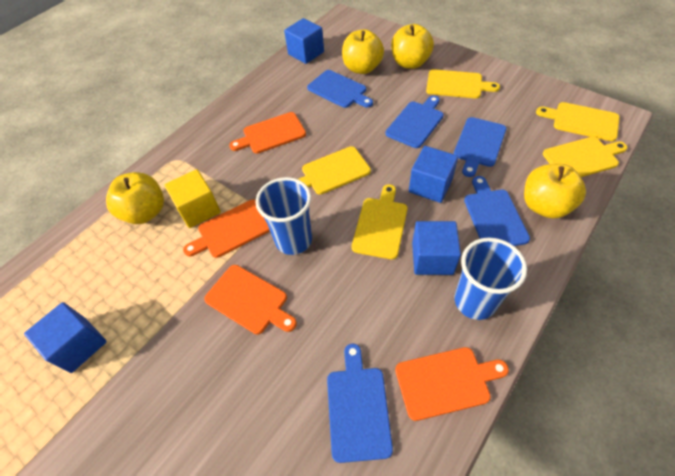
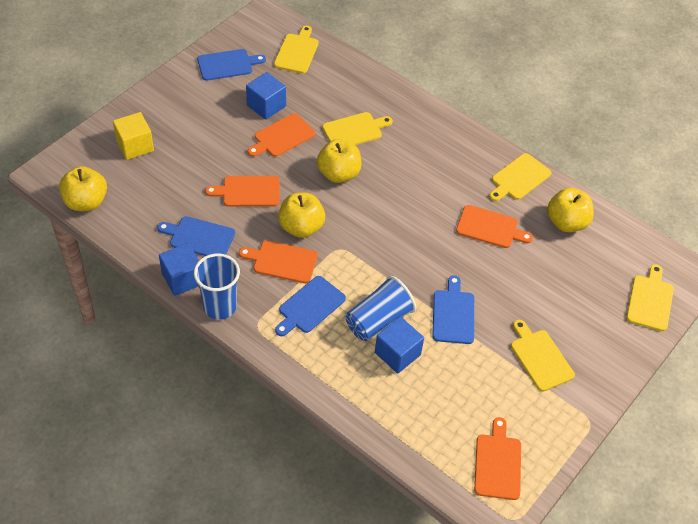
blue cube: 4 -> 3
blue cutting board: 5 -> 4
orange cutting board: 4 -> 5

